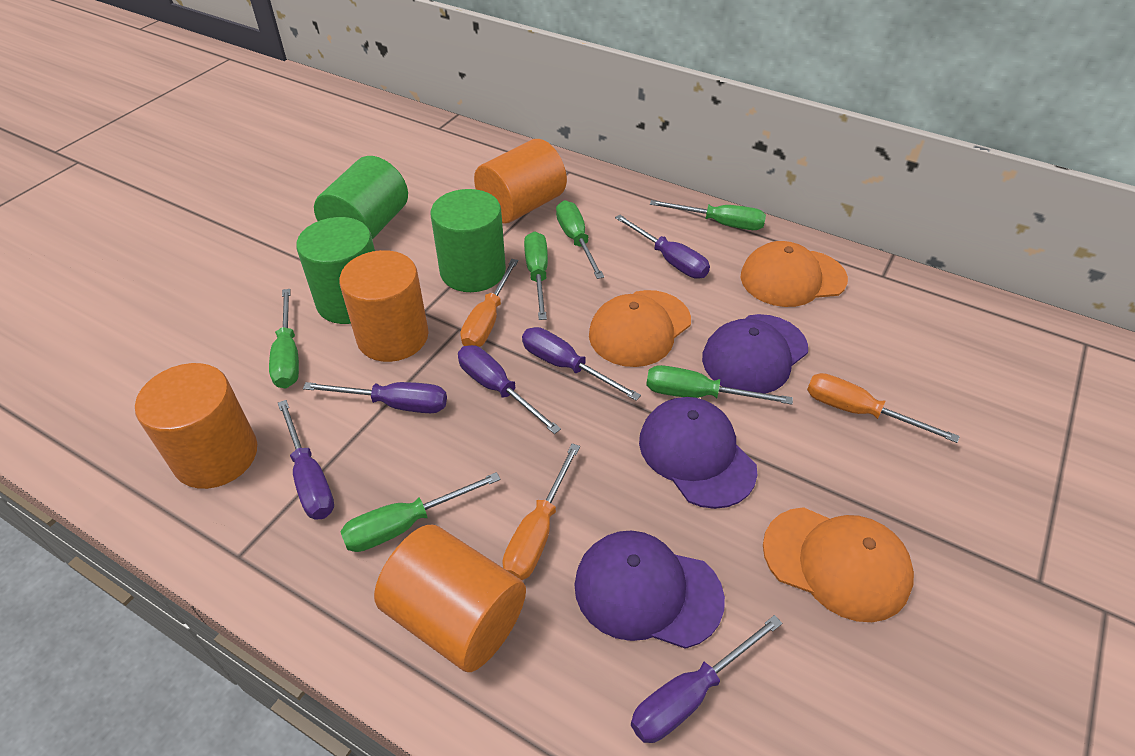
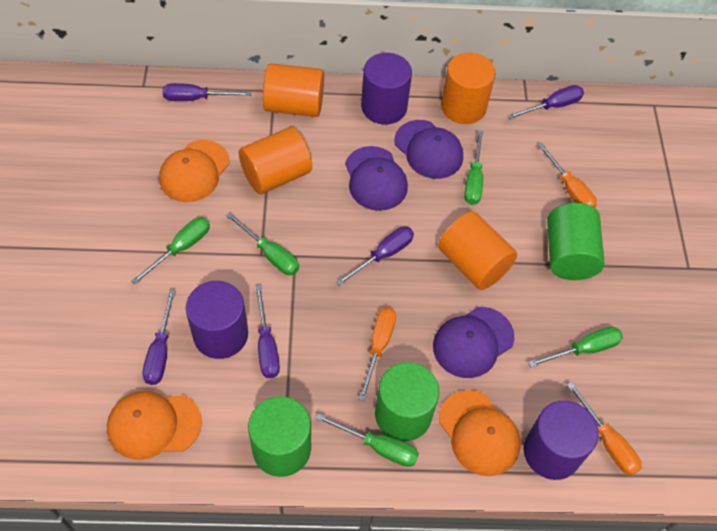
green screwdriver: 6 -> 5
purple cylinder: 0 -> 3
purple screwdriver: 6 -> 5

